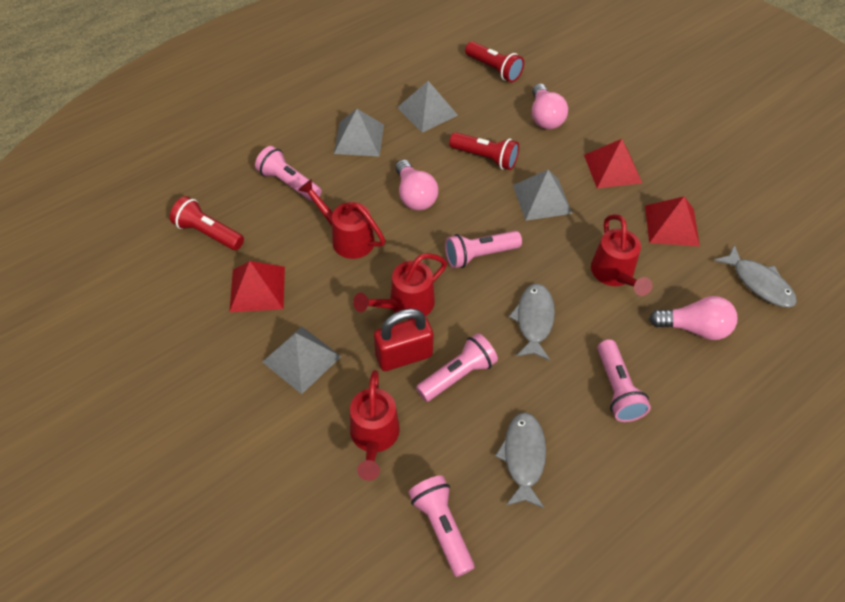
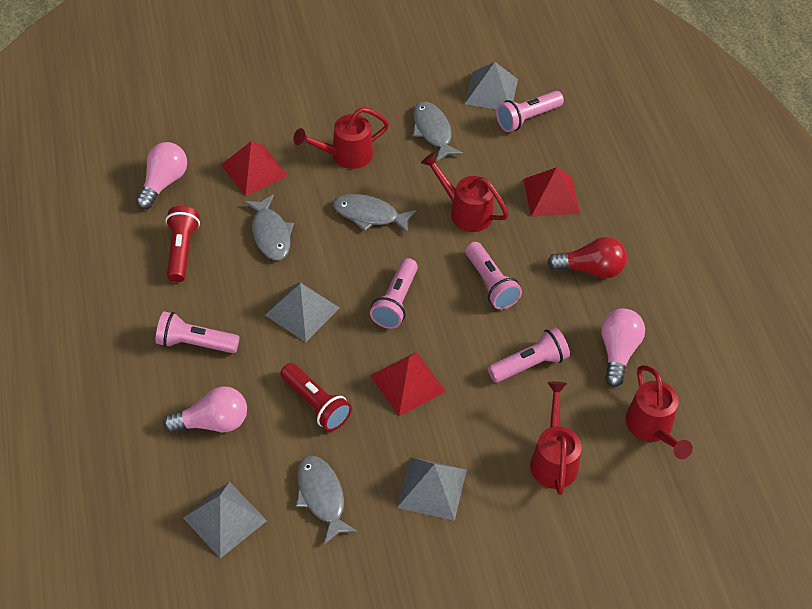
grey fish: 3 -> 4
red flashlight: 3 -> 2
red light bulb: 0 -> 1
red padlock: 1 -> 0

